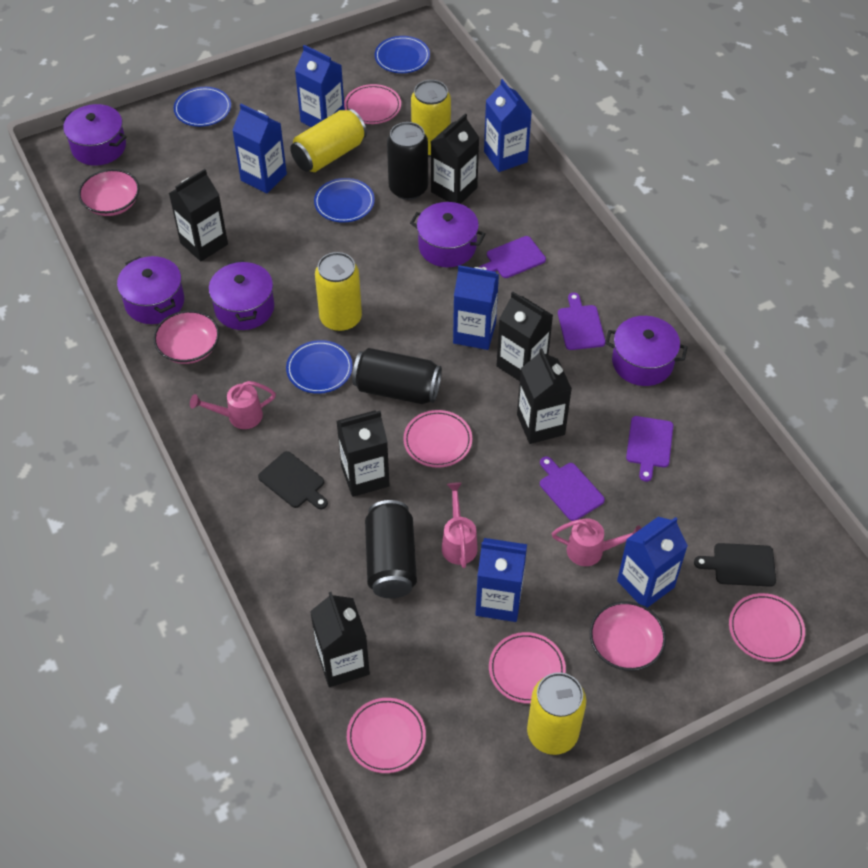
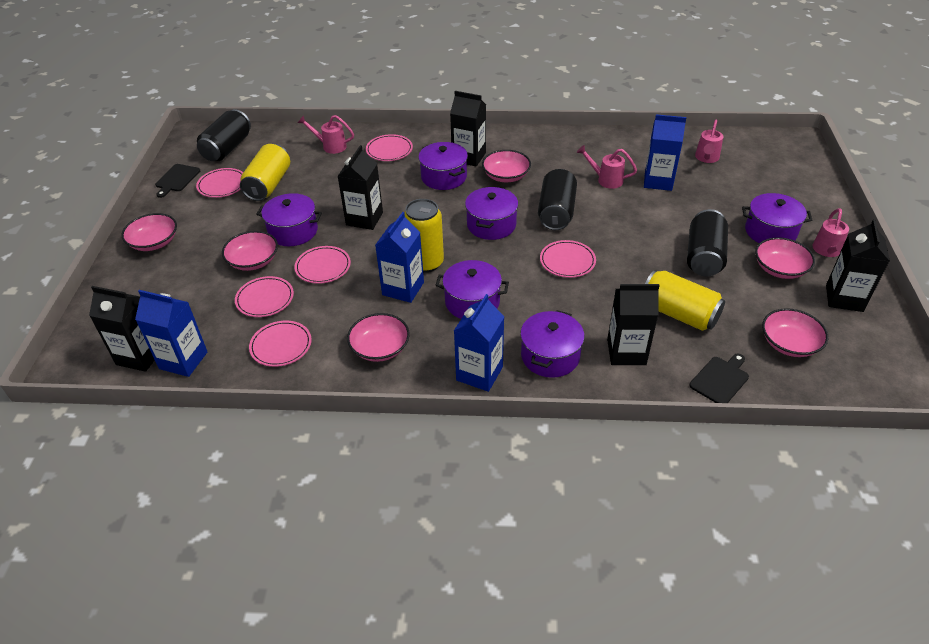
black carton: 6 -> 5
blue carton: 6 -> 4
blue plate: 4 -> 0
pink bowl: 3 -> 6
pink plate: 5 -> 6
pink watering can: 3 -> 4
purple cutting board: 4 -> 0
purple pot: 5 -> 6
yellow can: 4 -> 3

